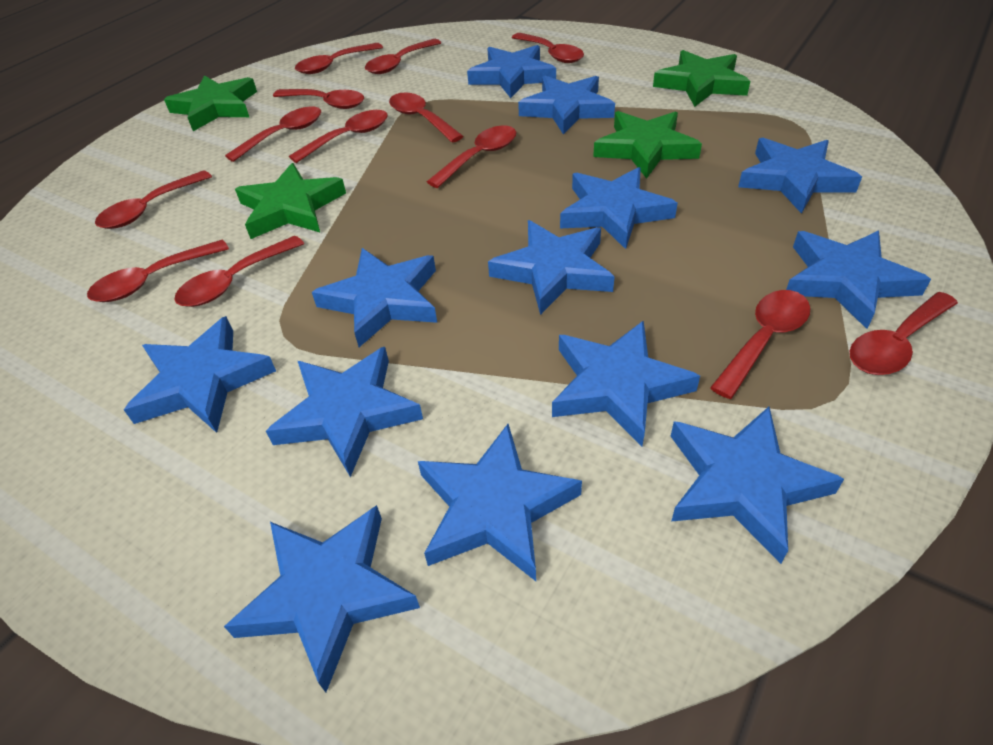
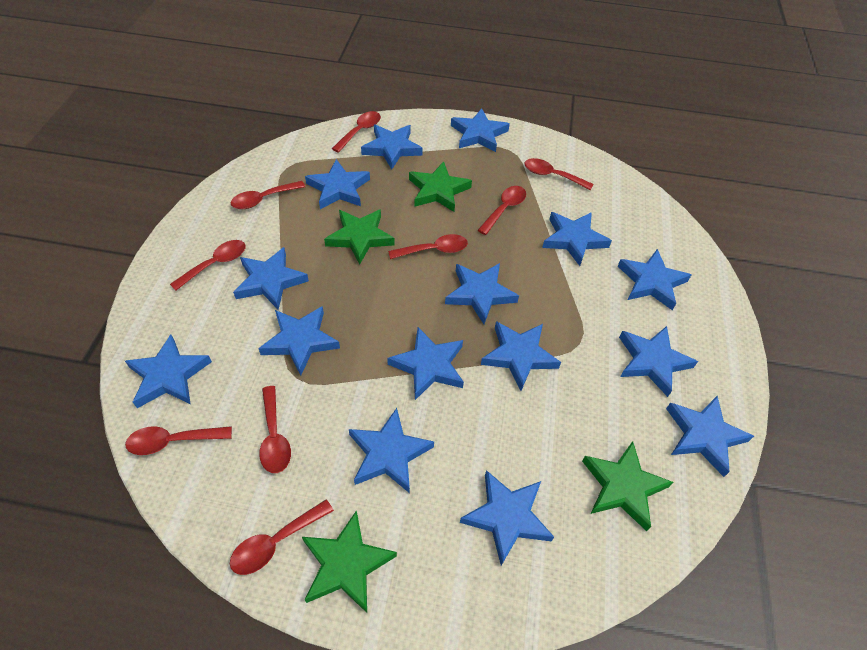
blue star: 13 -> 15
red spoon: 13 -> 9

